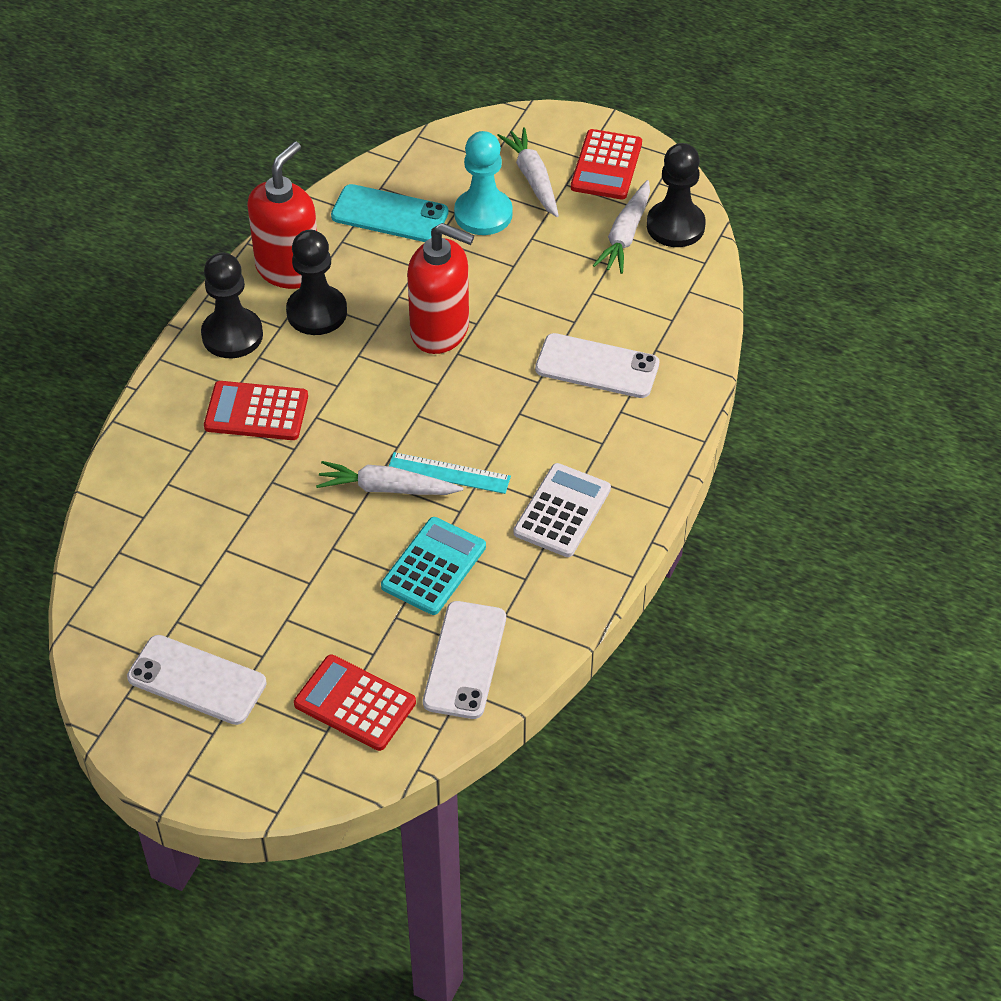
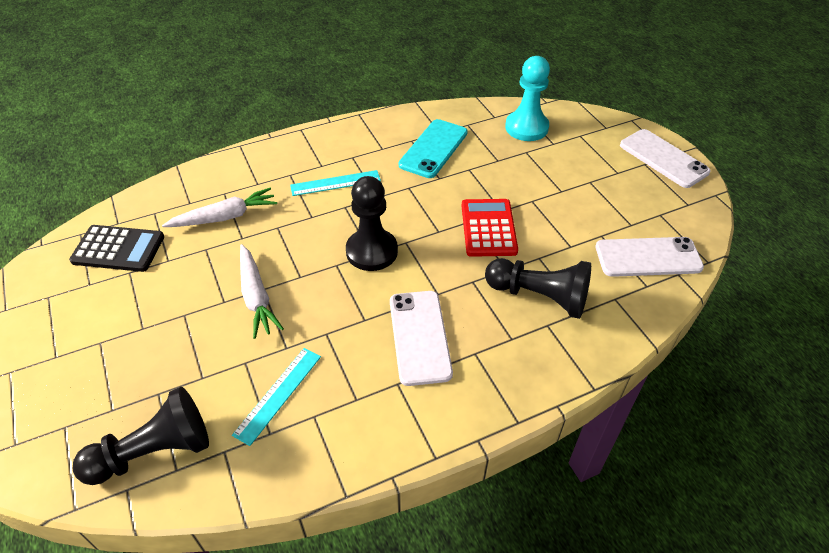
black calculator: 0 -> 1
red calculator: 3 -> 1
red soap dispenser: 2 -> 0
turquoise calculator: 1 -> 0
turquoise ruler: 1 -> 2
white calculator: 1 -> 0
white carrot: 3 -> 2

